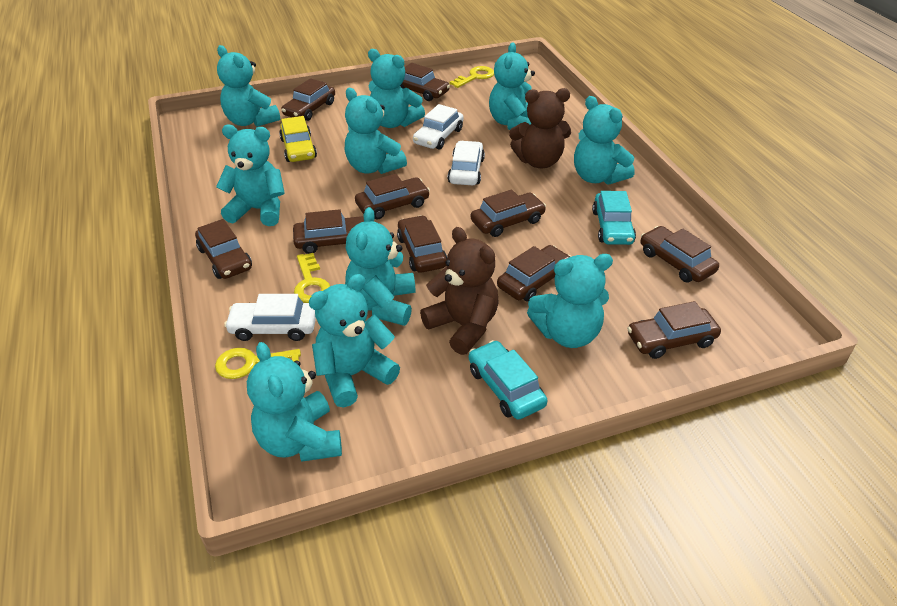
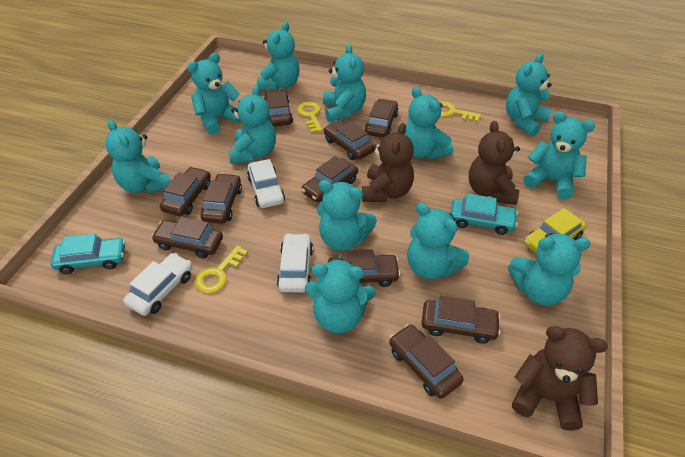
brown teddy bear: 2 -> 3
turquoise teddy bear: 10 -> 12

